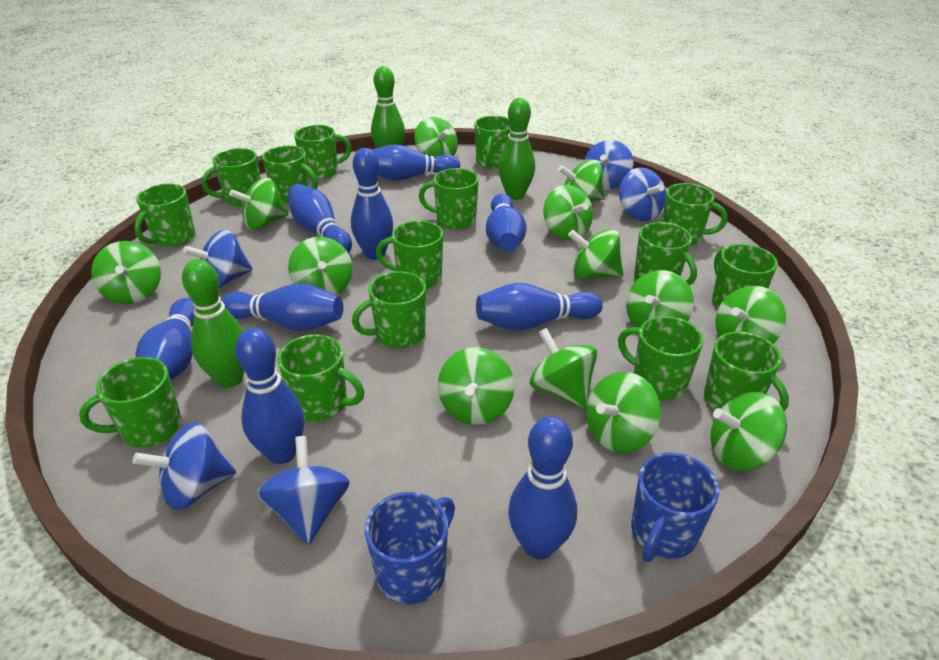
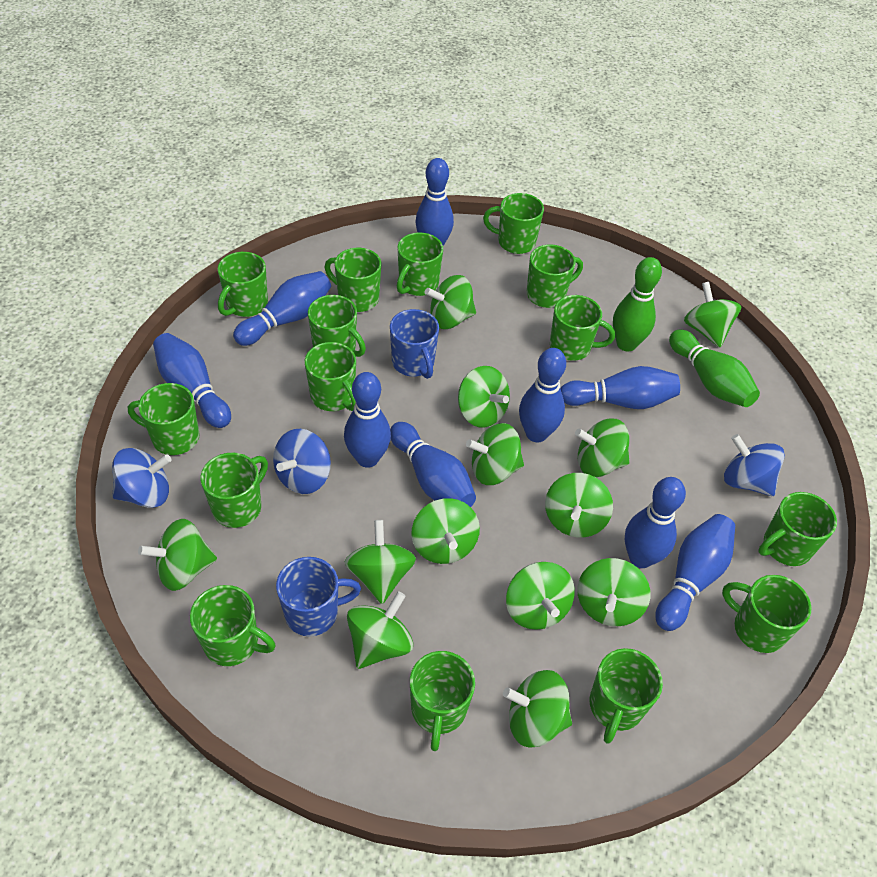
blue spinning top: 5 -> 3
green bowling pin: 3 -> 2

